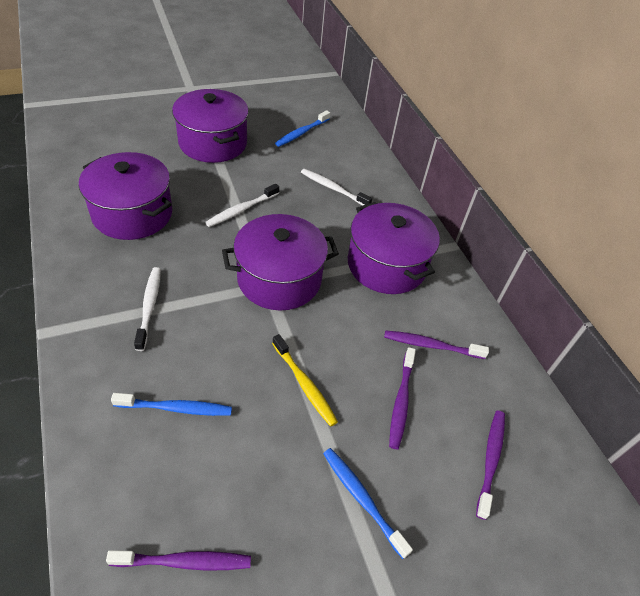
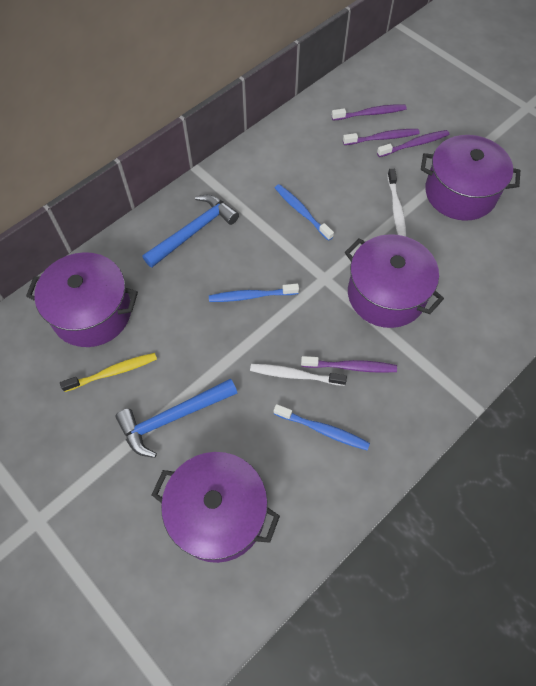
blue hammer: 0 -> 2
white toothbrush: 3 -> 2

